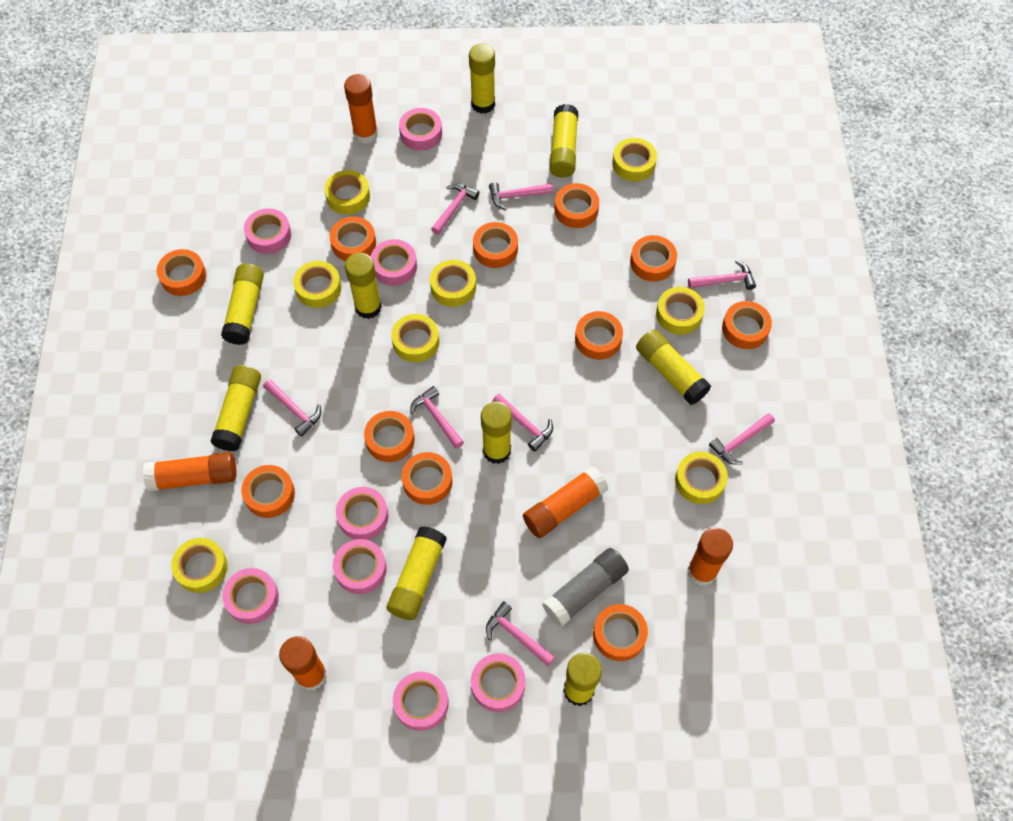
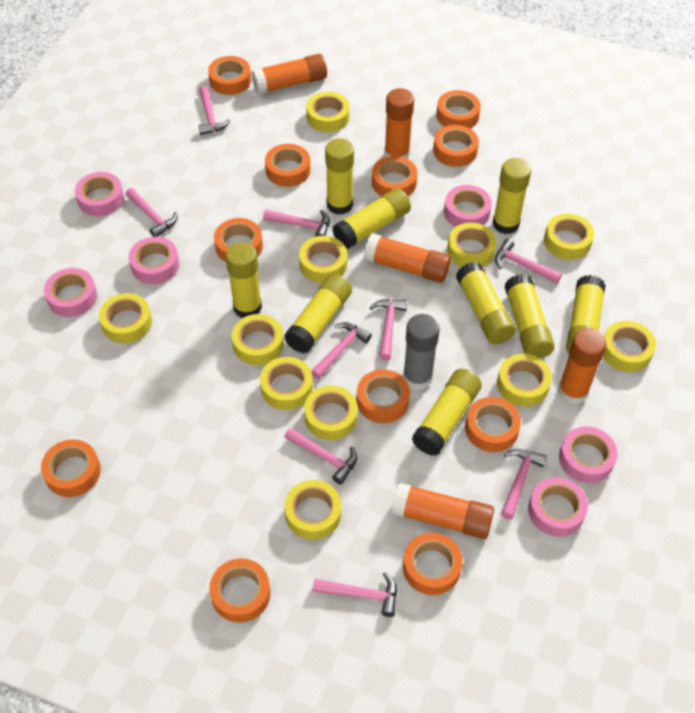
pink hammer: 8 -> 9
pink tape: 8 -> 6
yellow tape: 8 -> 11

